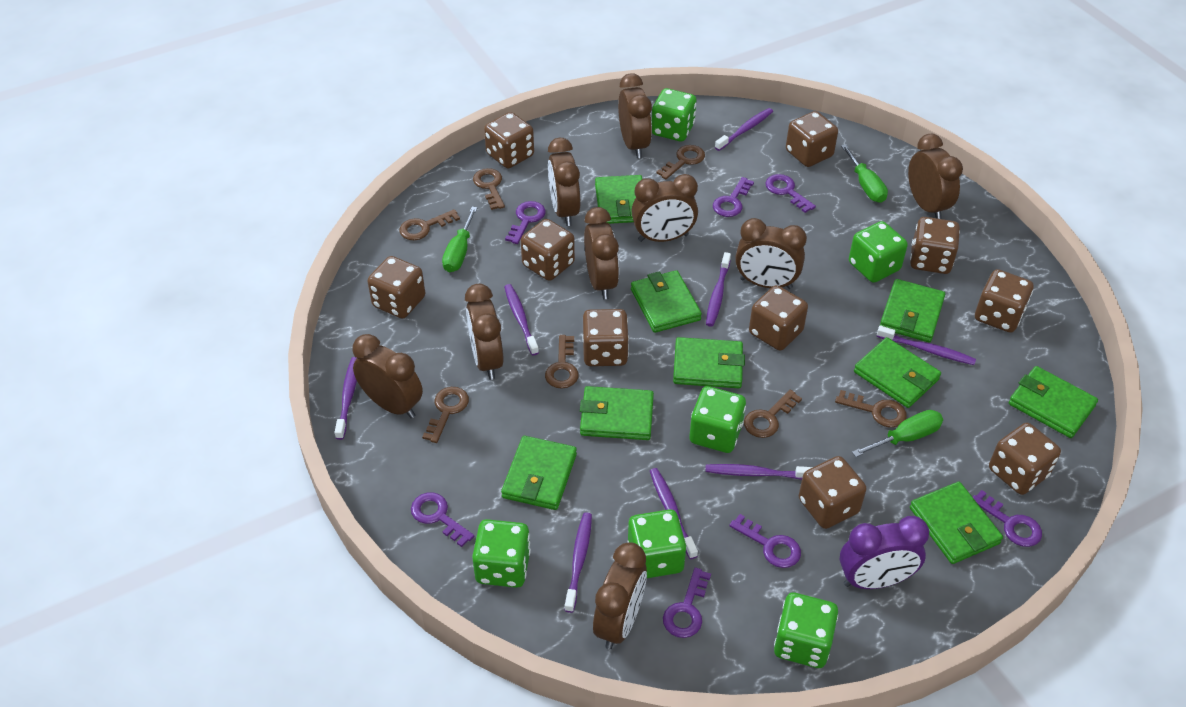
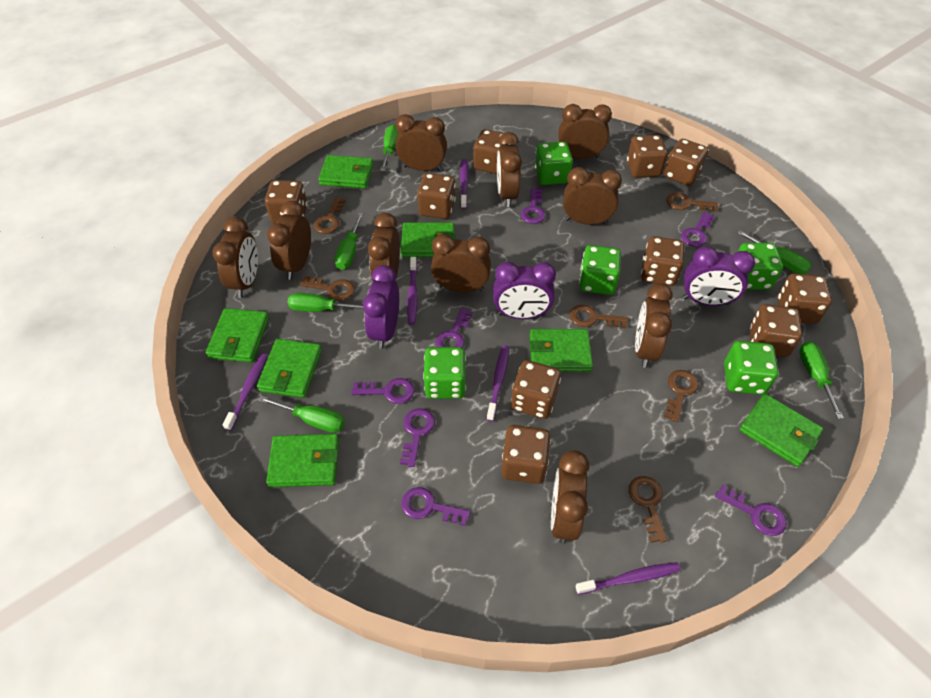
brown clock: 9 -> 10
brown key: 7 -> 6
green dice: 6 -> 5
green screwdriver: 3 -> 6
green wallet: 9 -> 7
purple clock: 1 -> 3
purple toothbrush: 8 -> 5

